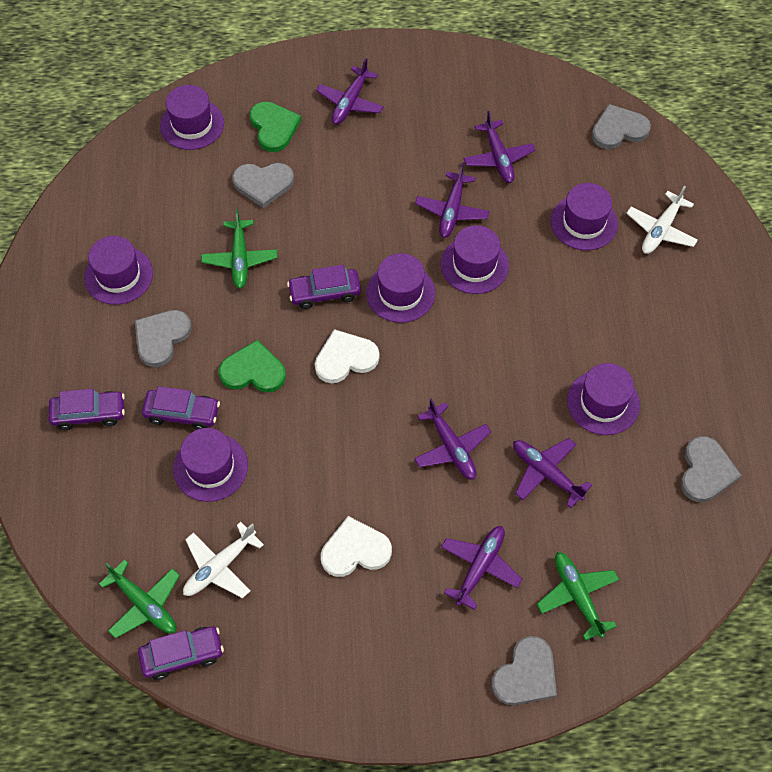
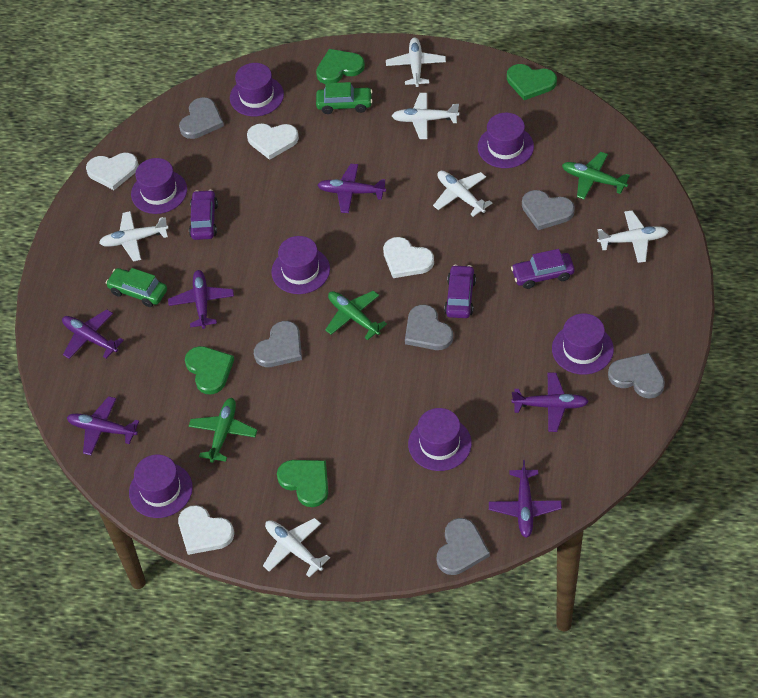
green car: 0 -> 2
green heart: 2 -> 4
grey heart: 5 -> 6
purple car: 4 -> 3
white heart: 2 -> 4
white plane: 2 -> 6

